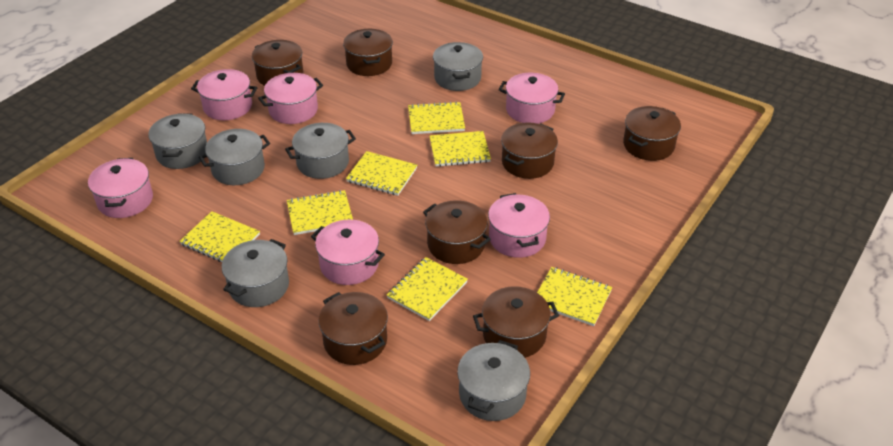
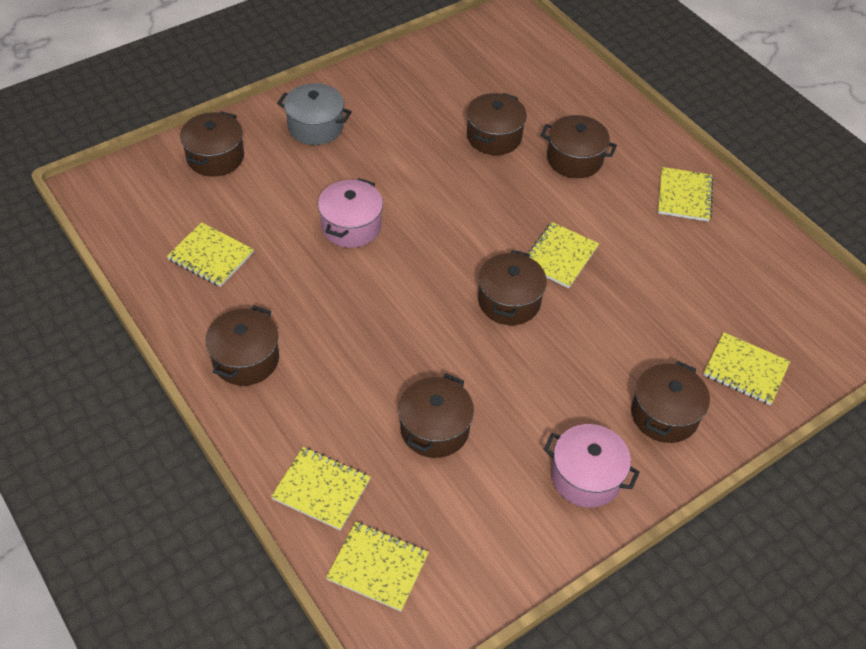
grey pot: 6 -> 1
pink pot: 6 -> 2
yellow notebook: 7 -> 6

